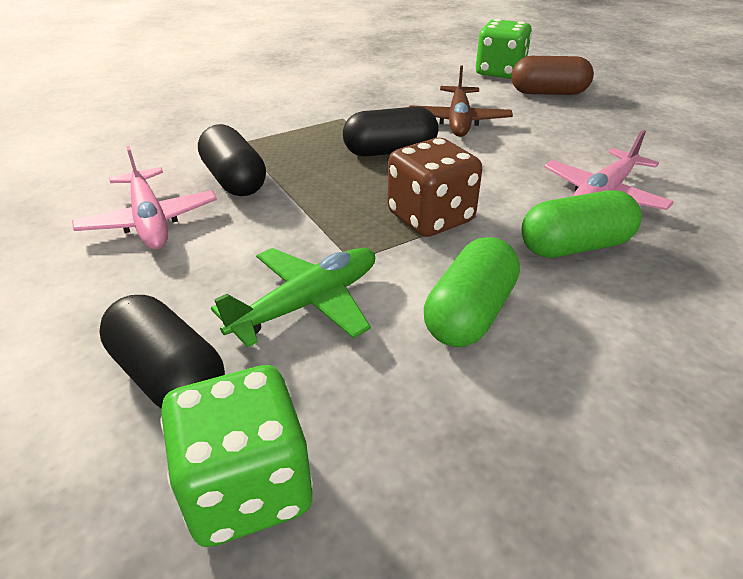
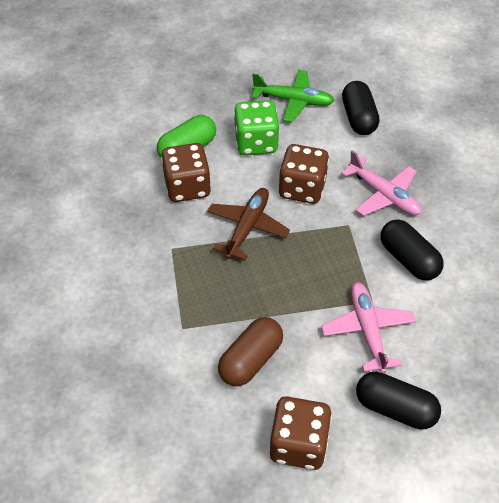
brown dice: 1 -> 3
green capsule: 2 -> 1
green dice: 2 -> 1

